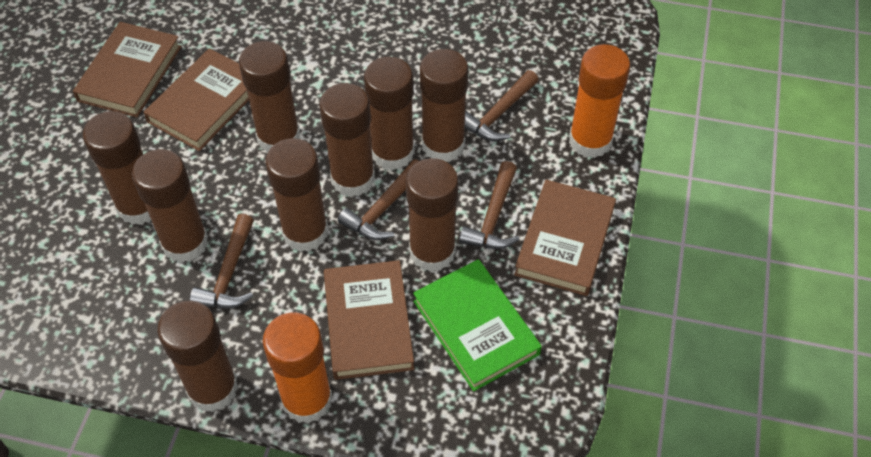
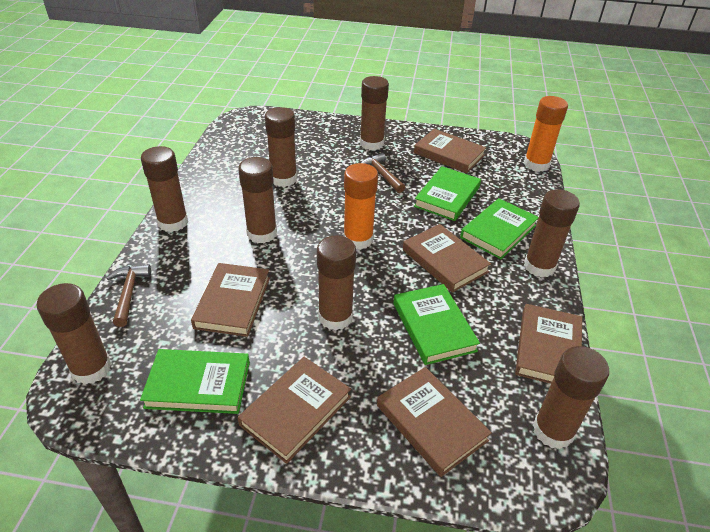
brown book: 4 -> 6
brown glue stick: 9 -> 8
brown hammer: 4 -> 2
green book: 1 -> 4

